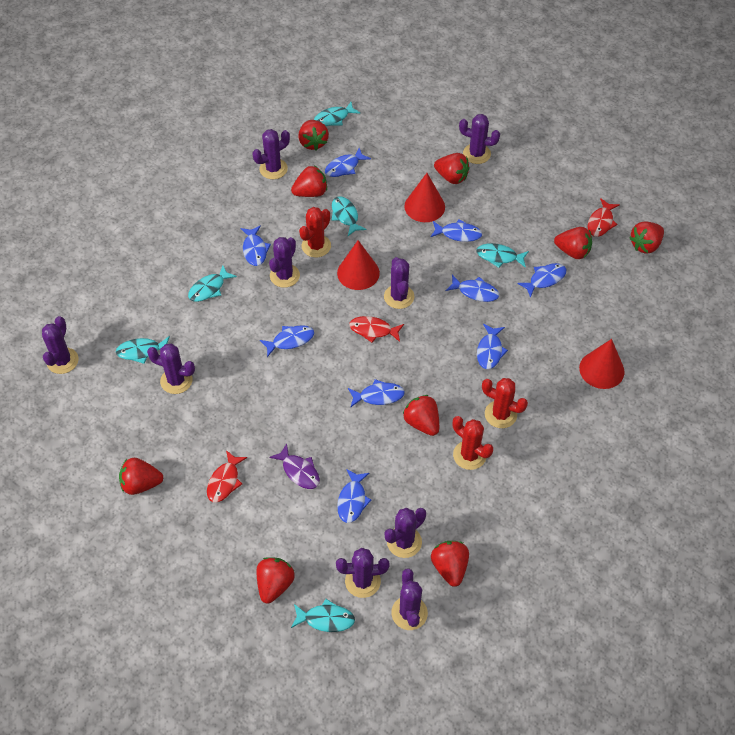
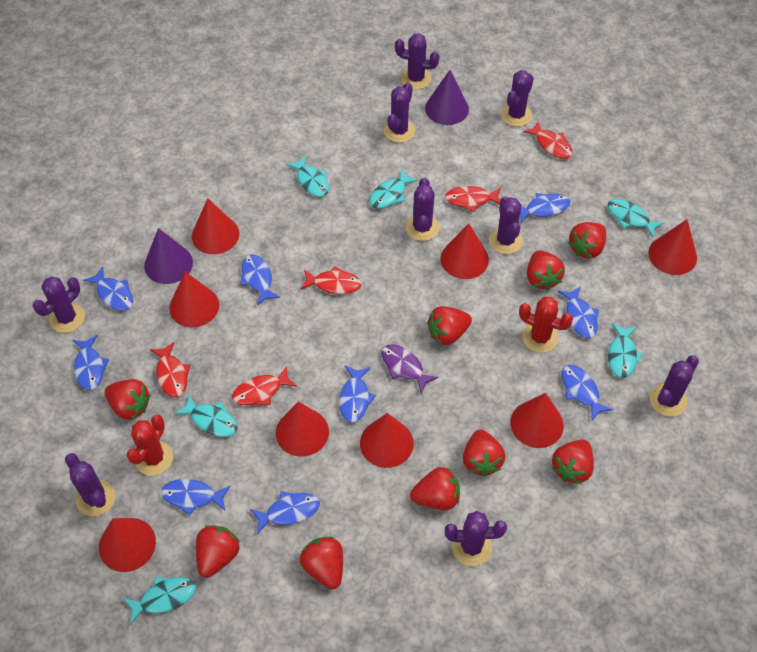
purple cone: 0 -> 2
red cactus: 3 -> 2
red cone: 3 -> 8
red fish: 3 -> 5

